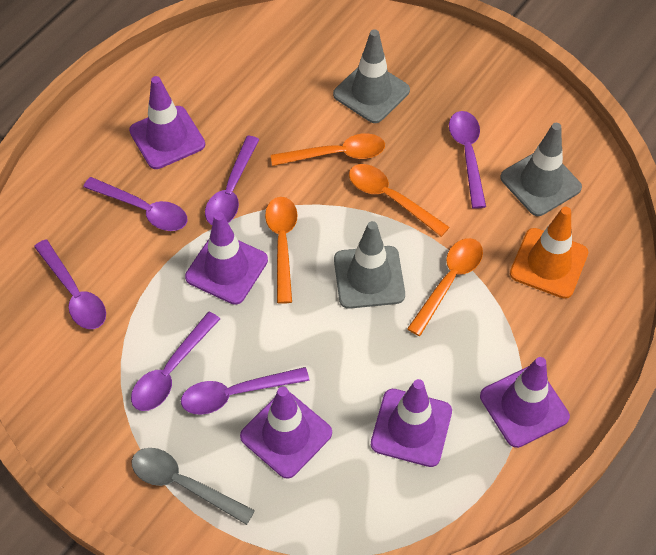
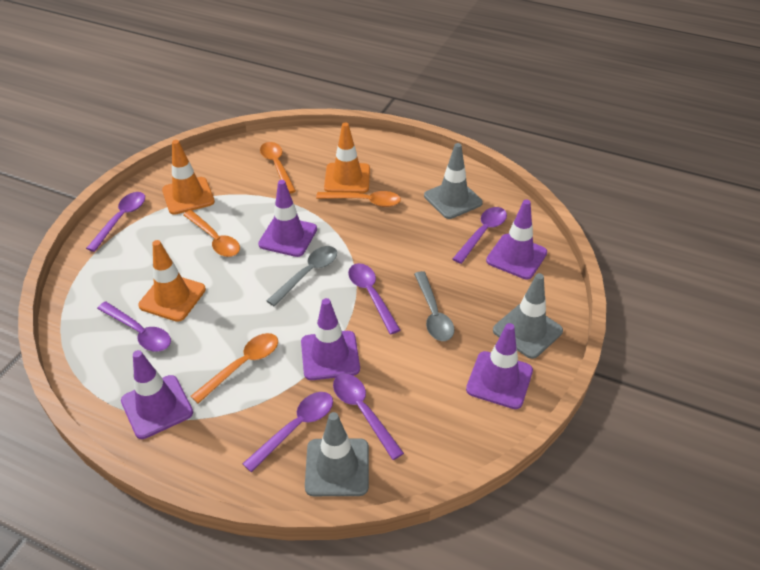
grey spoon: 1 -> 2
orange traffic cone: 1 -> 3

